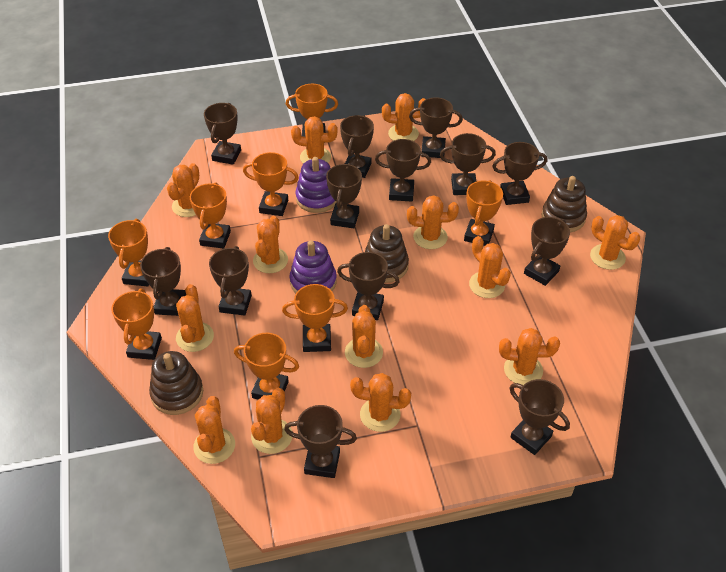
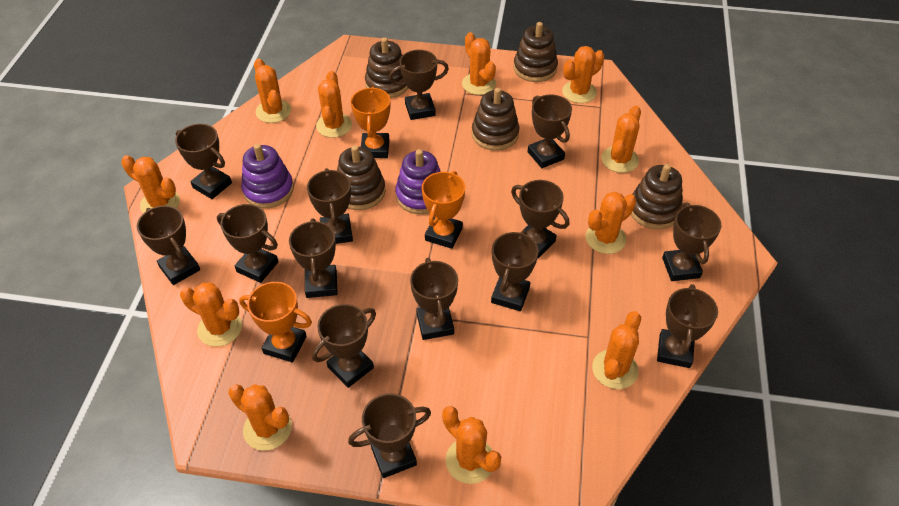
brown stacking toy: 3 -> 5
brown trophy: 13 -> 14
orange cactus: 13 -> 11
orange trophy: 8 -> 3

